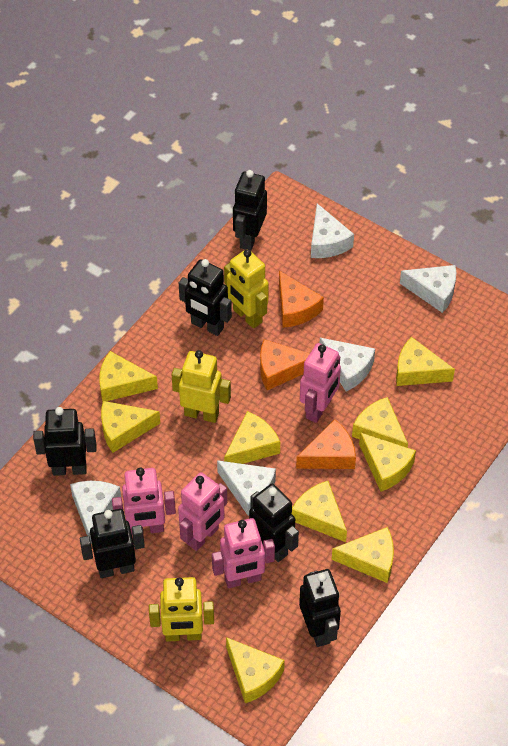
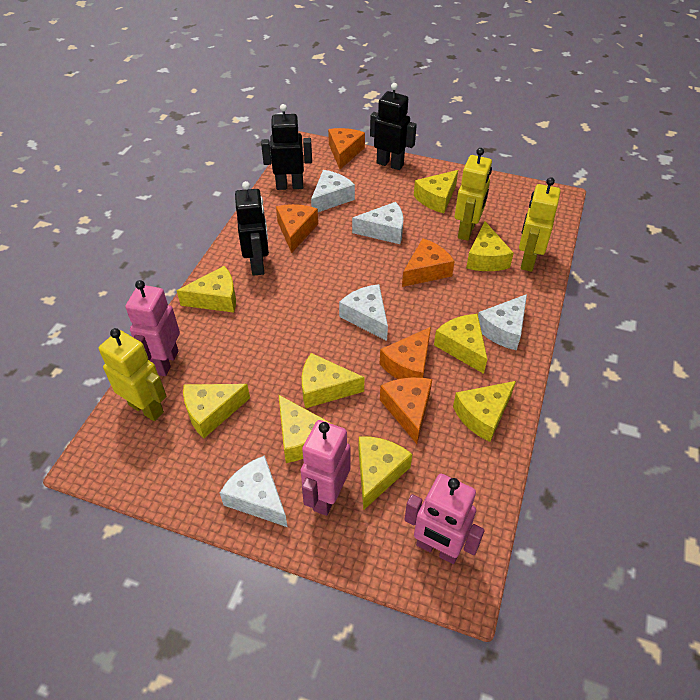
black robot: 6 -> 3
orange cheese: 3 -> 5
pink robot: 4 -> 3

